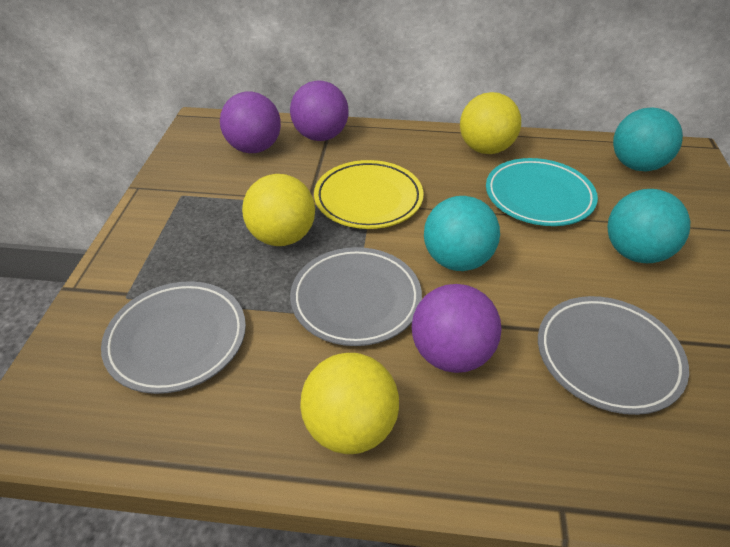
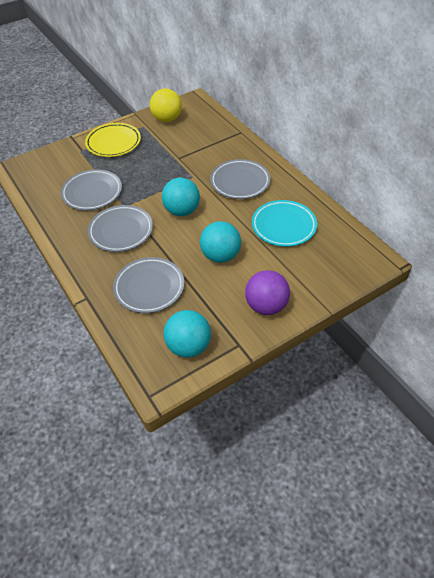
grey plate: 3 -> 4
purple ball: 3 -> 1
yellow ball: 3 -> 1

